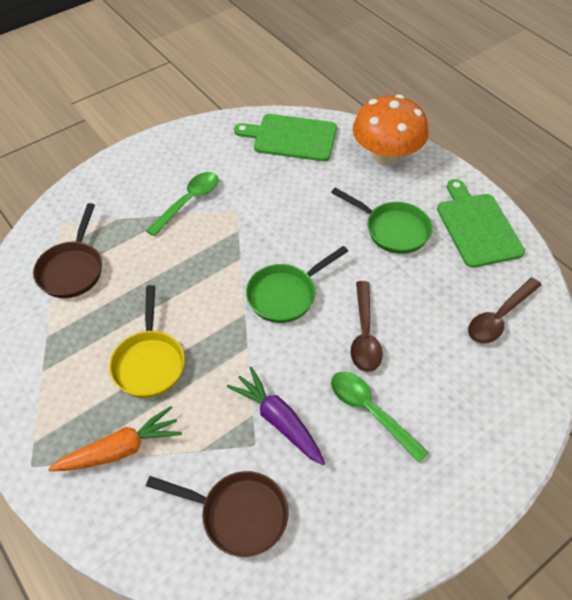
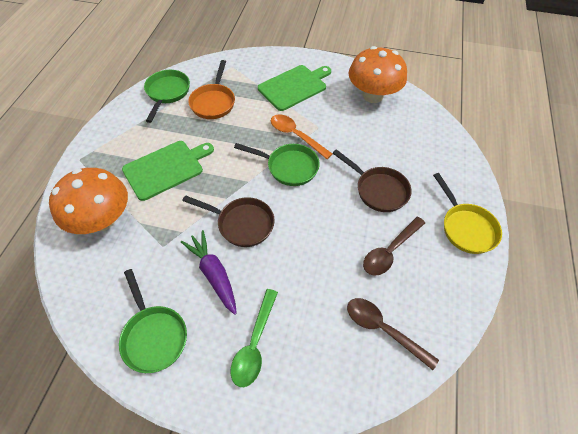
green pan: 2 -> 3
green spoon: 2 -> 1
orange carrot: 1 -> 0
orange mushroom: 1 -> 2
orange pan: 0 -> 1
orange spoon: 0 -> 1

